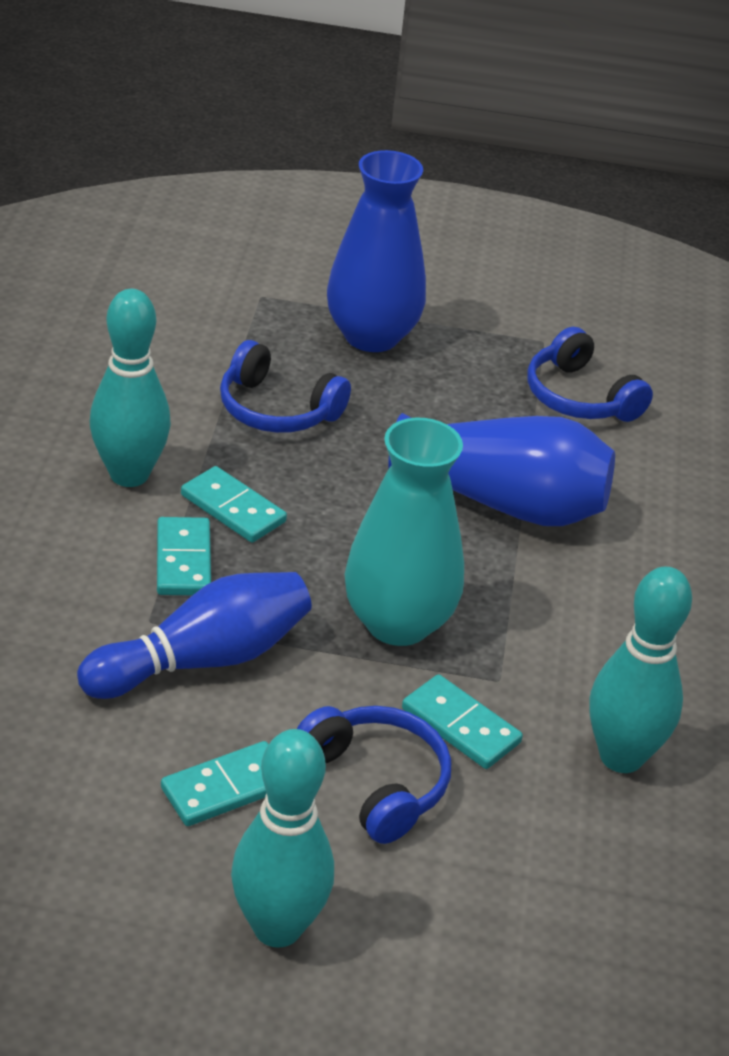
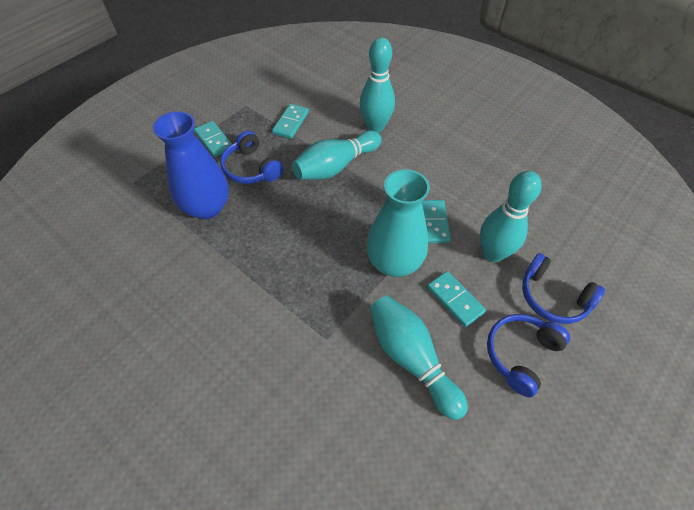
blue bowling pin: 1 -> 0
blue vase: 2 -> 1
turquoise bowling pin: 3 -> 4

